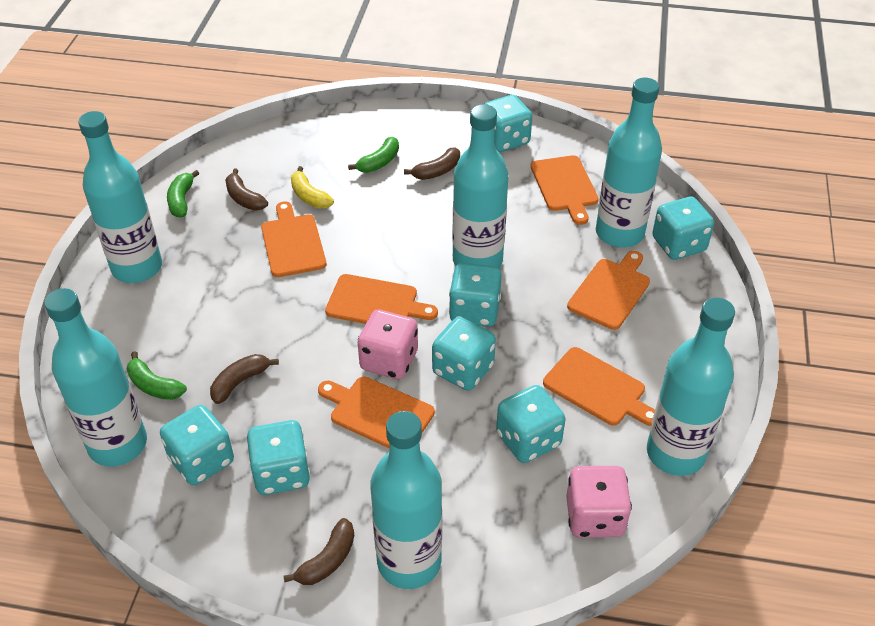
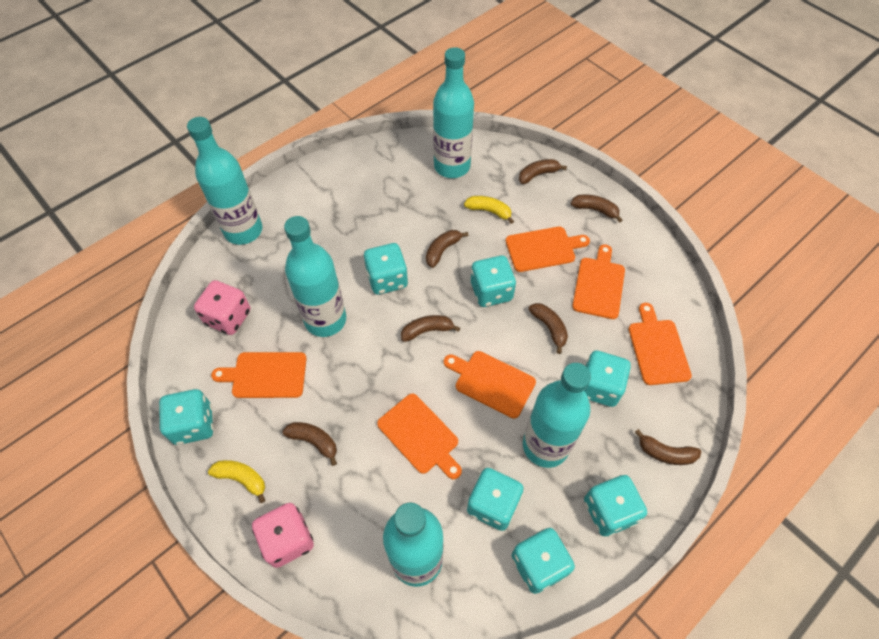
brown banana: 4 -> 7
green banana: 3 -> 0
turquoise bottle: 6 -> 5
yellow banana: 1 -> 2

